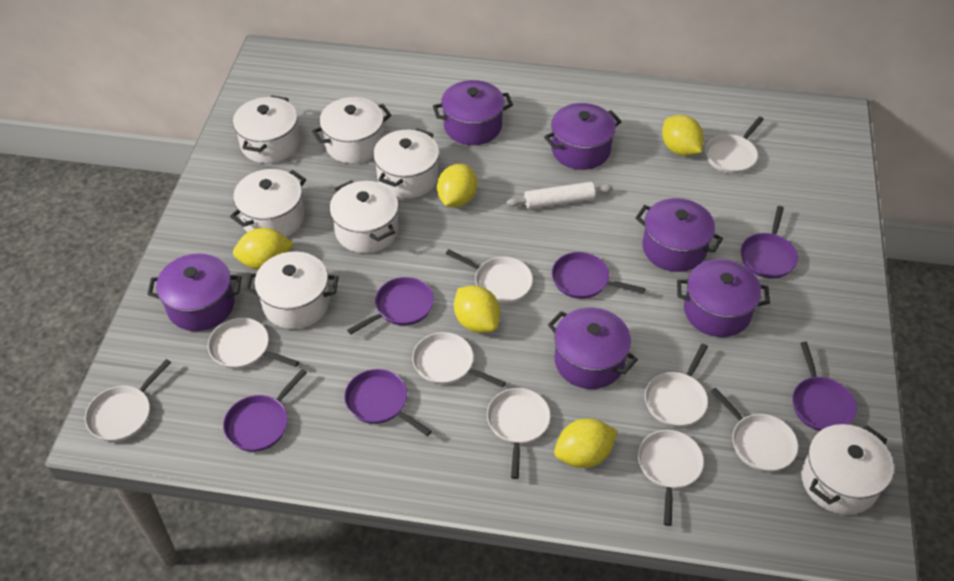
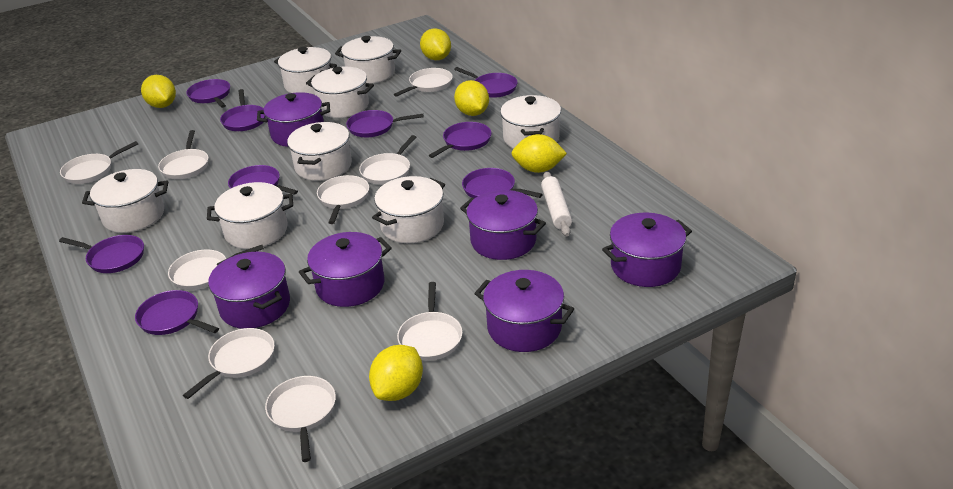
purple pan: 6 -> 9
white pot: 7 -> 8

